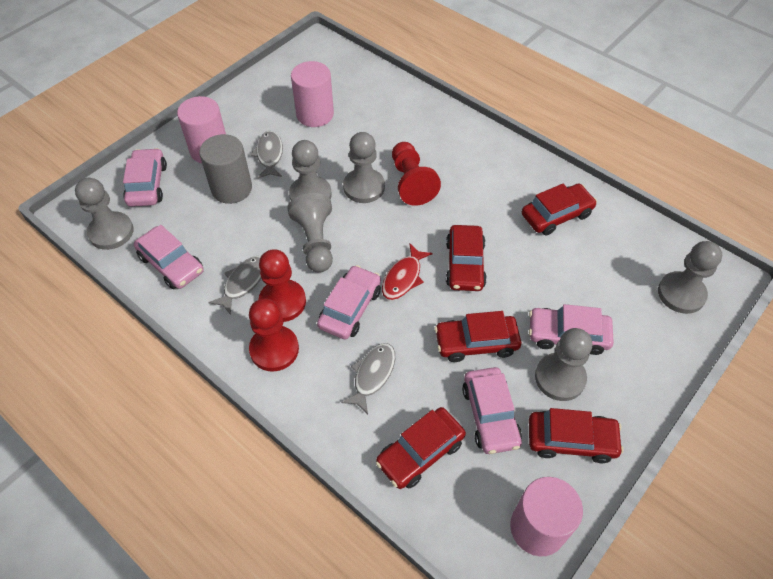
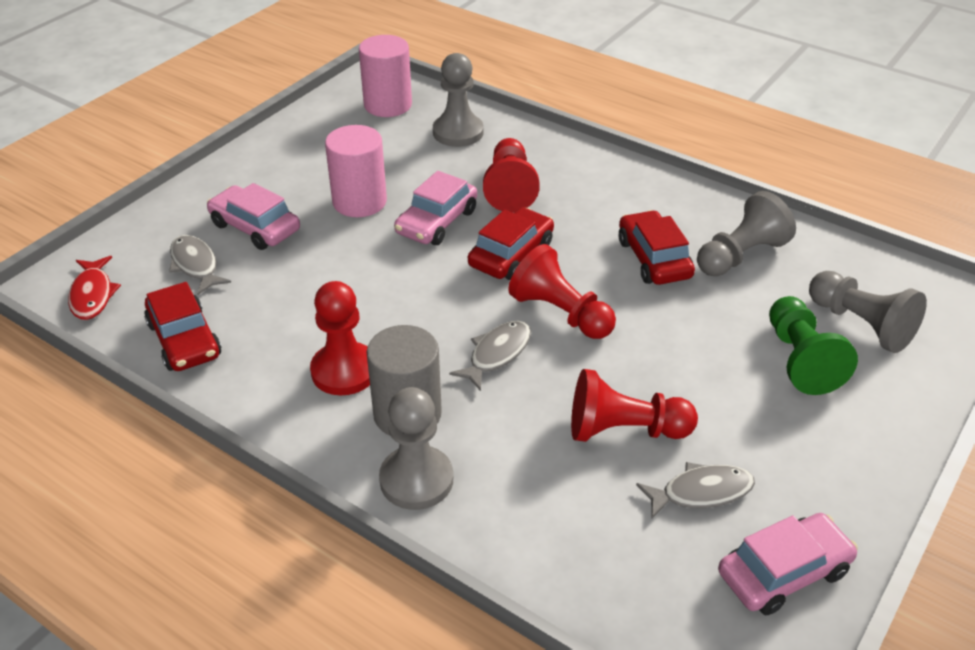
green pawn: 0 -> 1
grey pawn: 6 -> 4
pink car: 5 -> 3
pink cylinder: 3 -> 2
red car: 5 -> 3
red pawn: 3 -> 4

